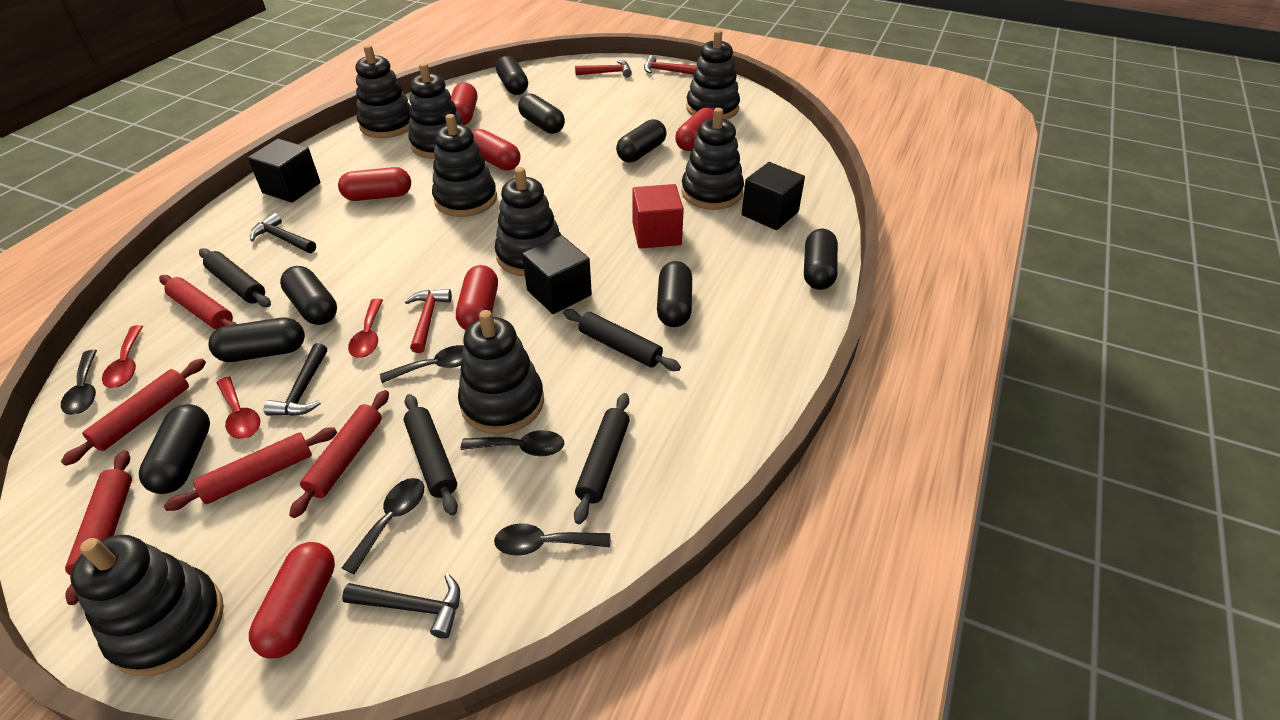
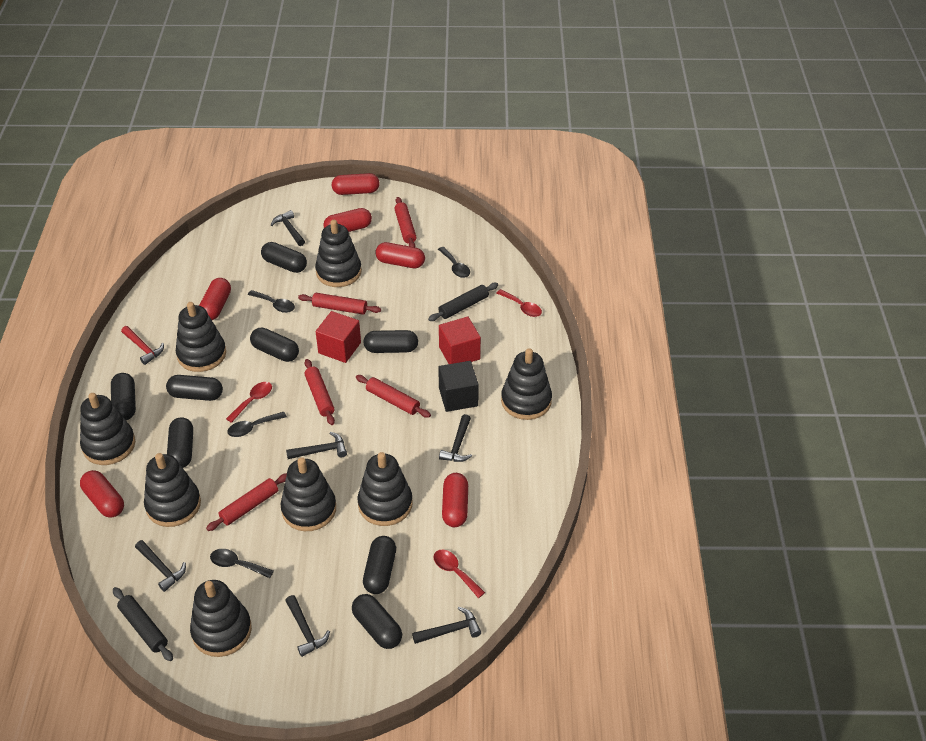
black cube: 3 -> 1
black hammer: 3 -> 6
black rolling pin: 4 -> 2
black spoon: 5 -> 4
red cube: 1 -> 2
red hammer: 3 -> 1

